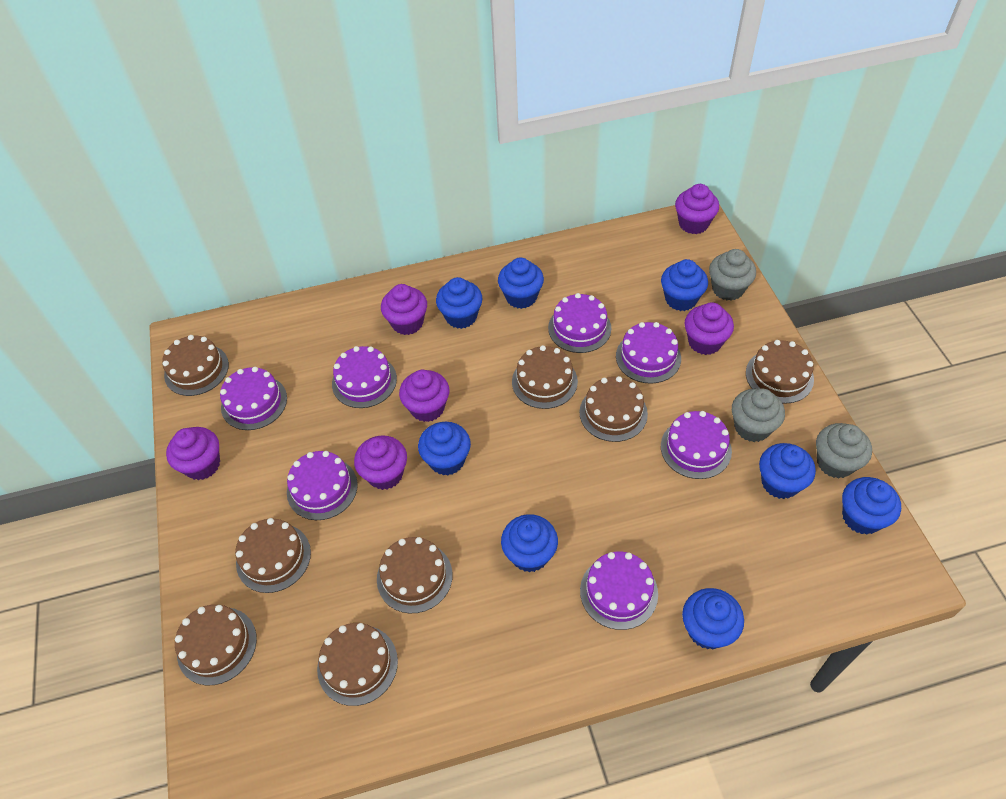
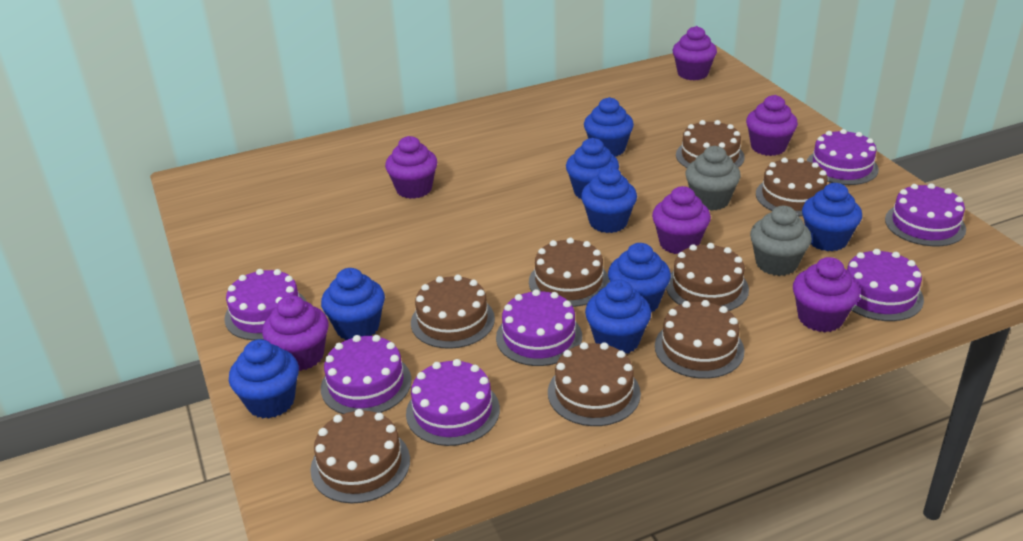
grey cupcake: 3 -> 2

